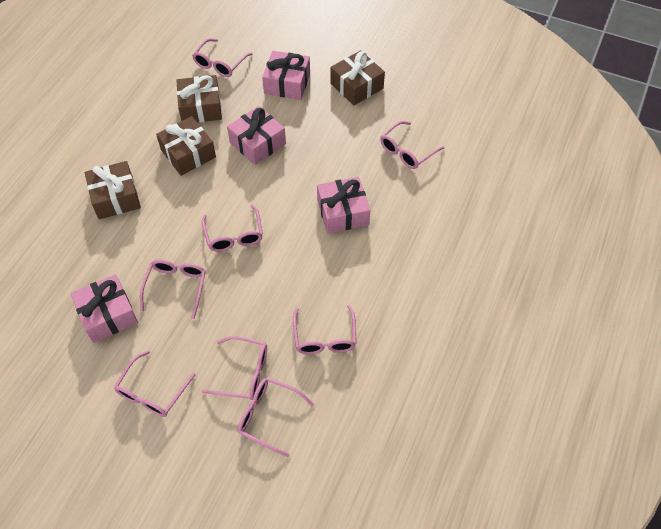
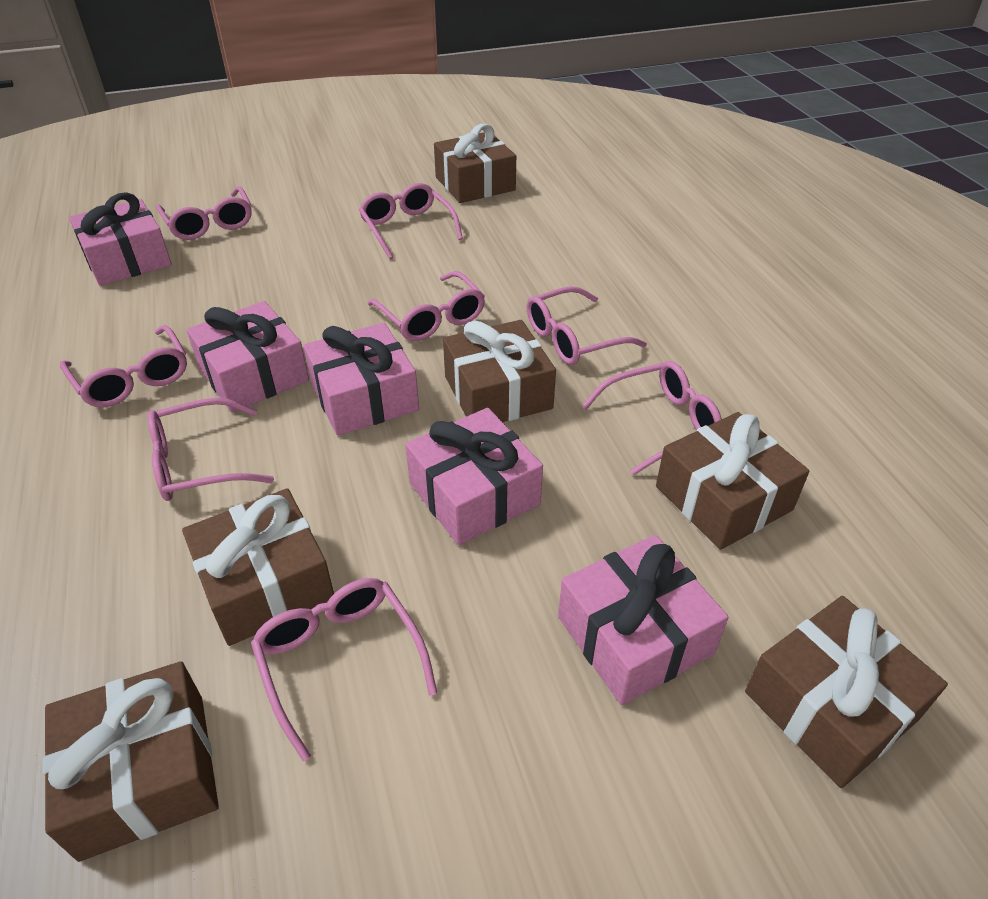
brown gift: 4 -> 6
pink gift: 4 -> 5

